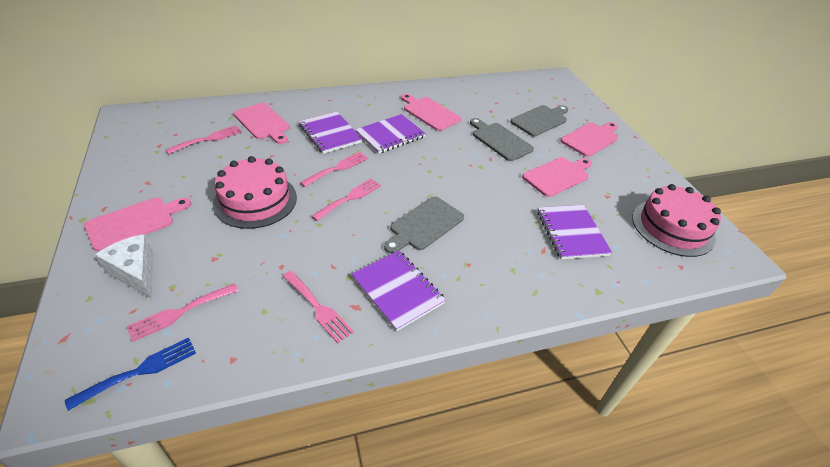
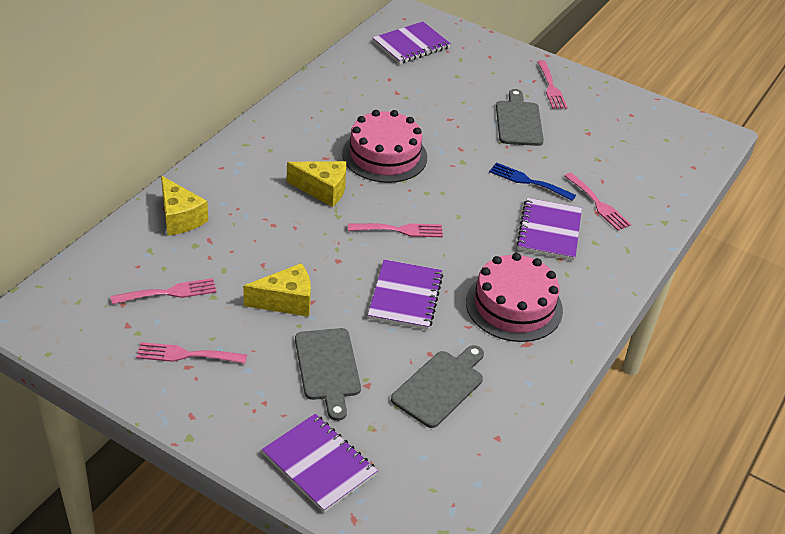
pink cutting board: 5 -> 0
white cheese: 1 -> 0
yellow cheese: 0 -> 3

